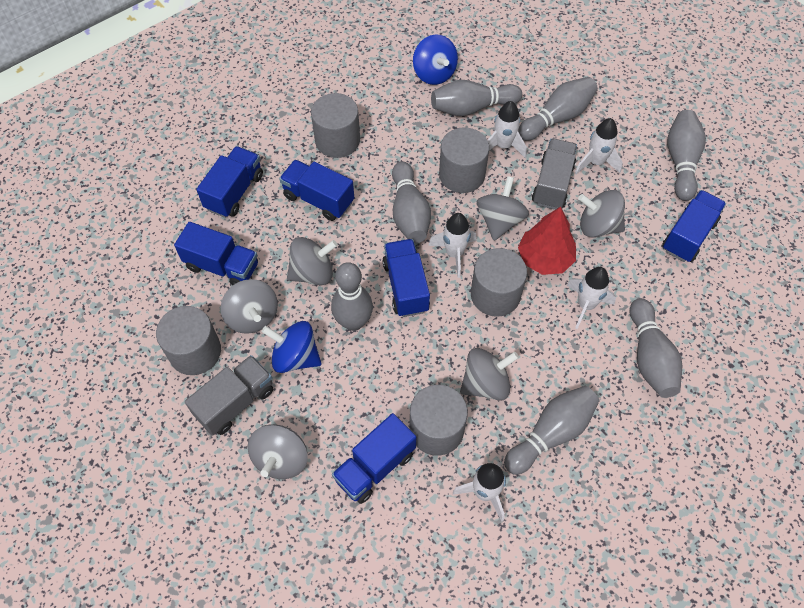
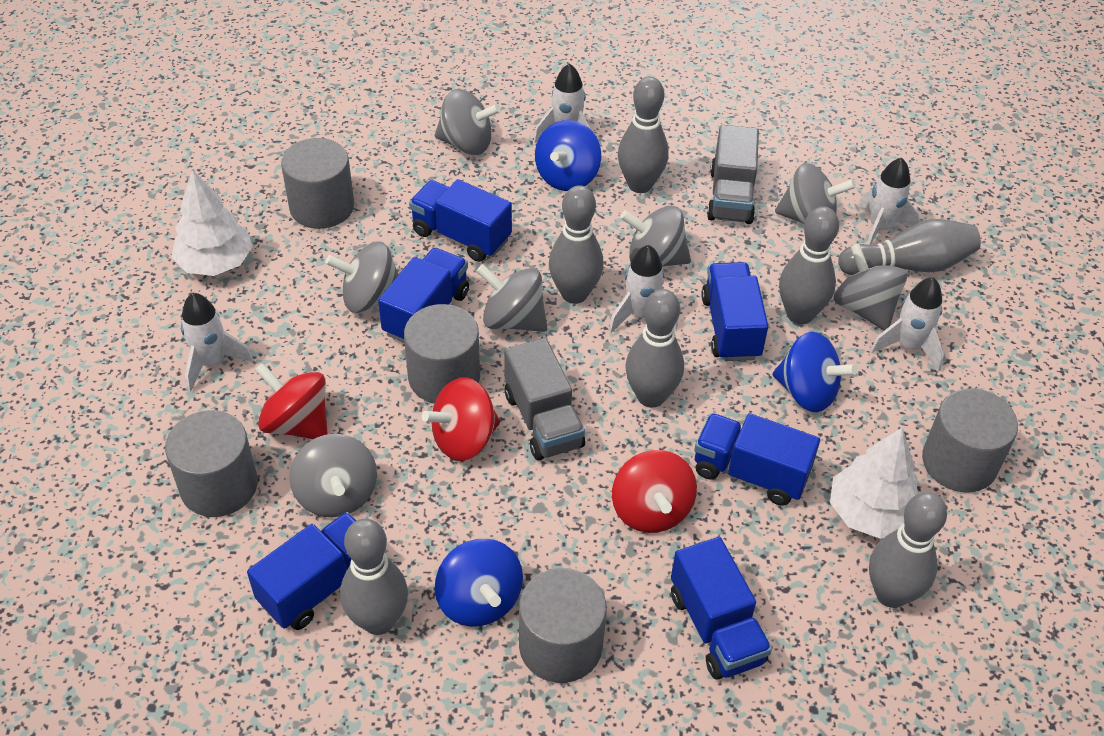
blue spinning top: 2 -> 3
grey spinning top: 6 -> 7
red spinning top: 0 -> 3
red tree: 1 -> 0
white tree: 0 -> 2

